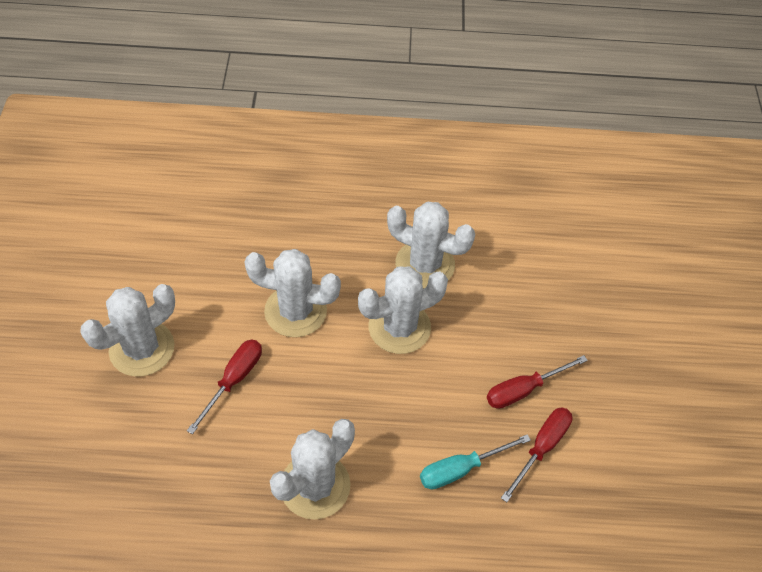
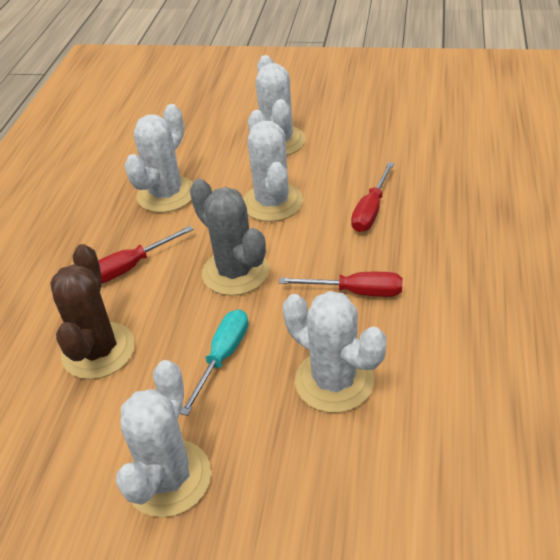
brown cactus: 0 -> 1
grey cactus: 0 -> 1

